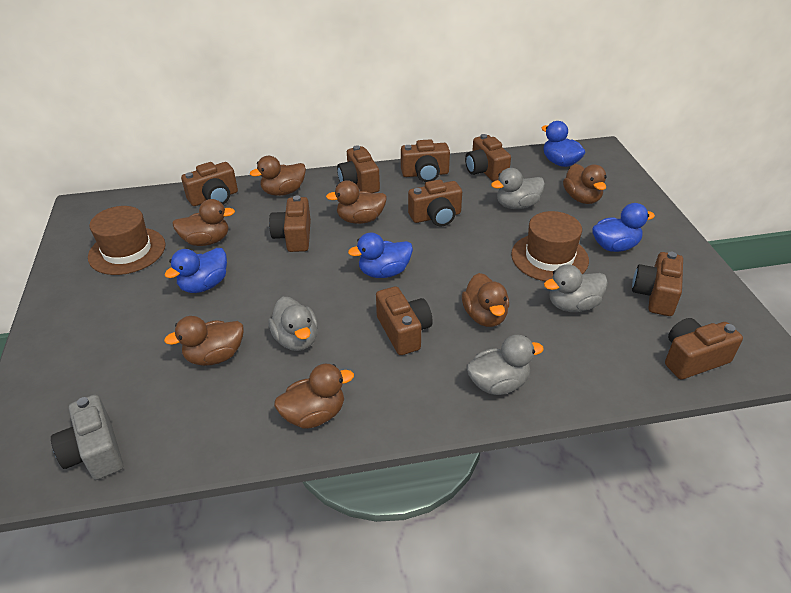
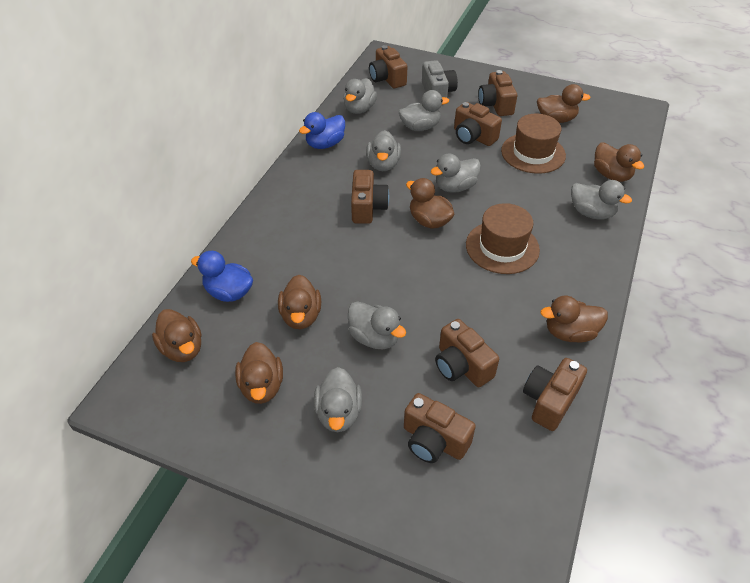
blue duck: 4 -> 2
brown camera: 9 -> 7
grey duck: 4 -> 7

